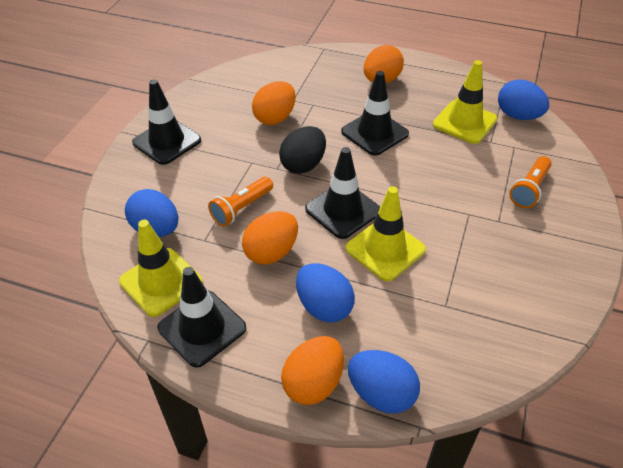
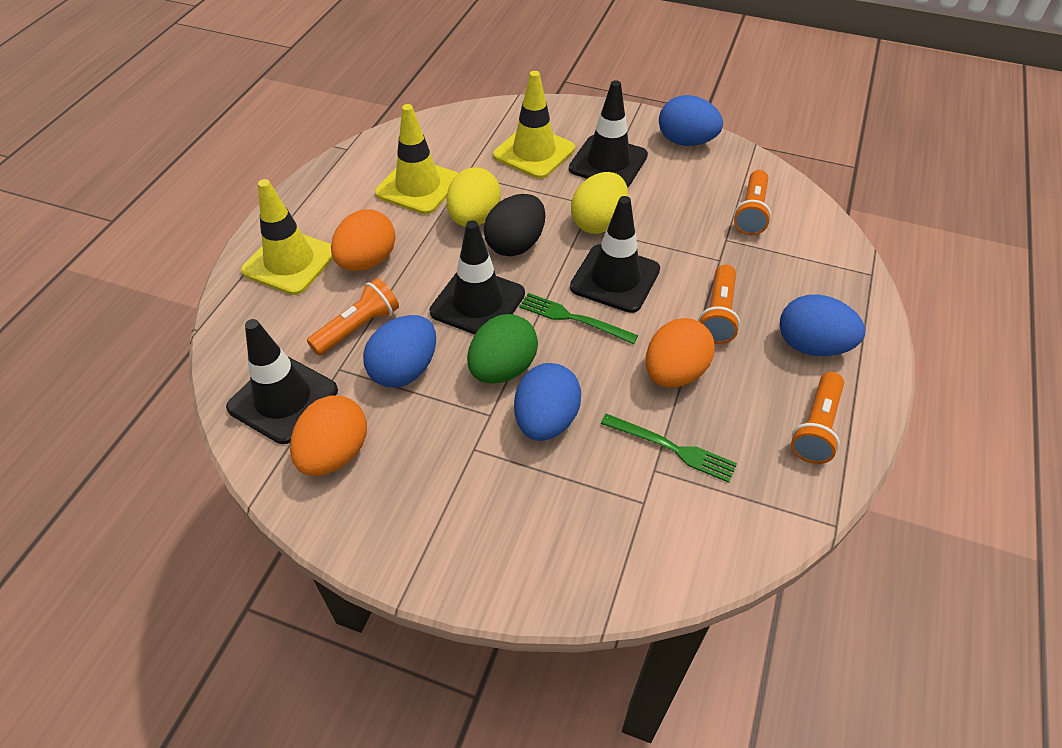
green egg: 0 -> 1
green fork: 0 -> 2
orange egg: 4 -> 3
orange flashlight: 2 -> 4
yellow egg: 0 -> 2

